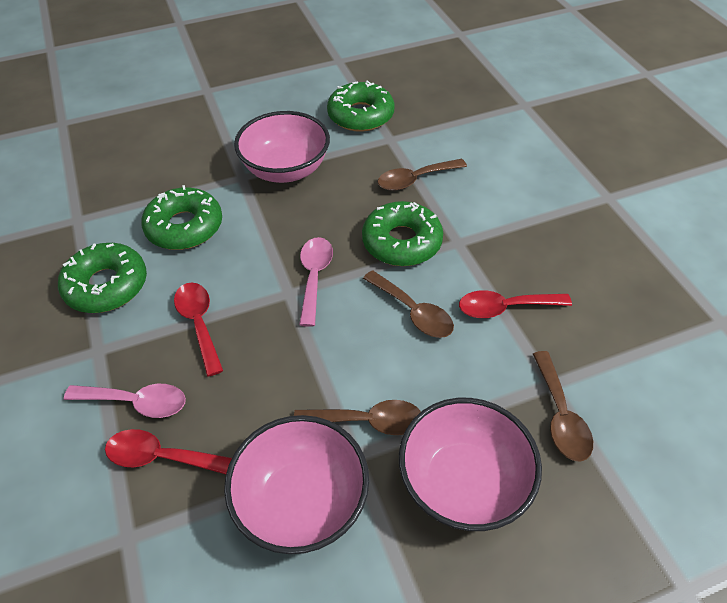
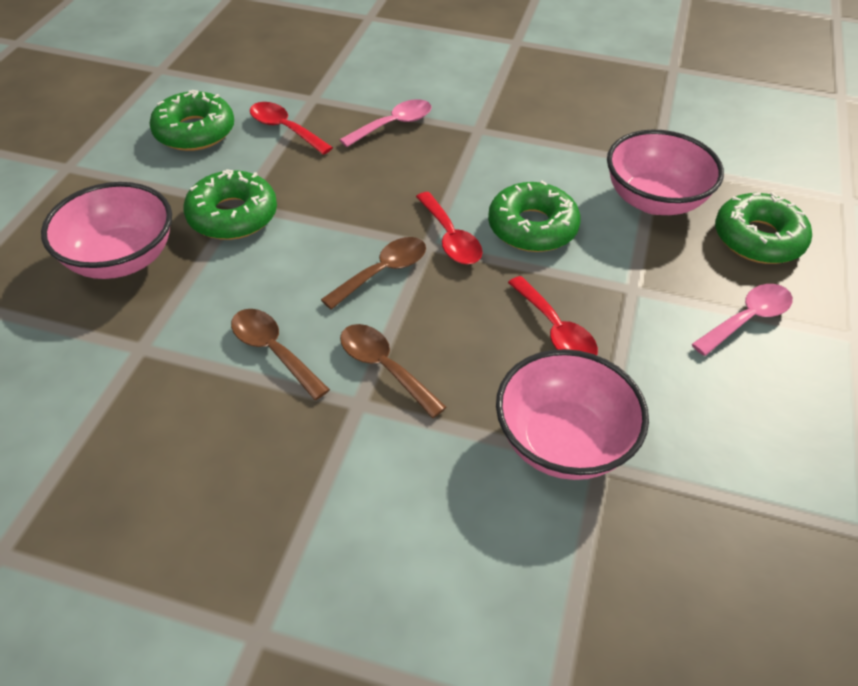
brown spoon: 4 -> 3

